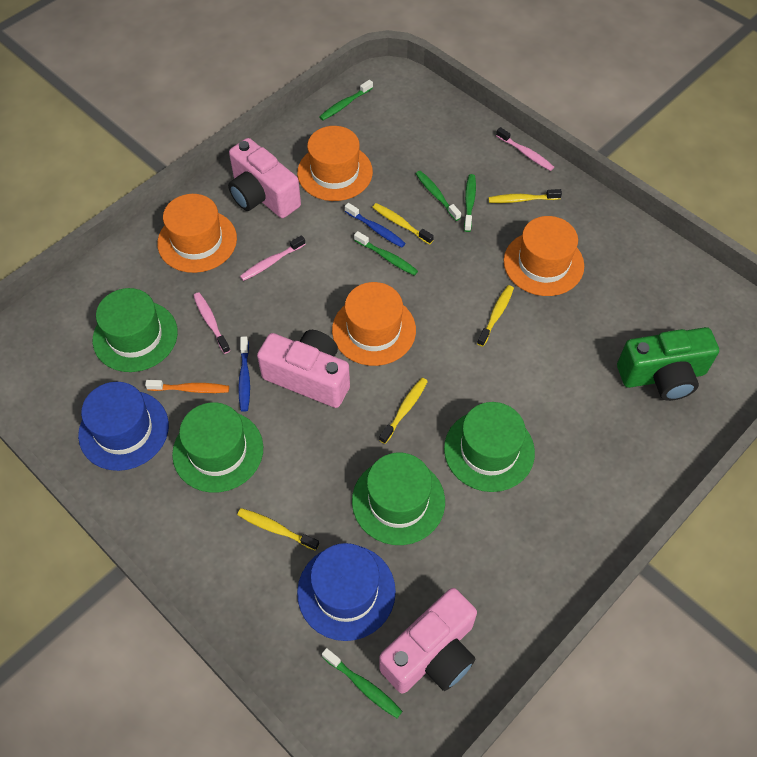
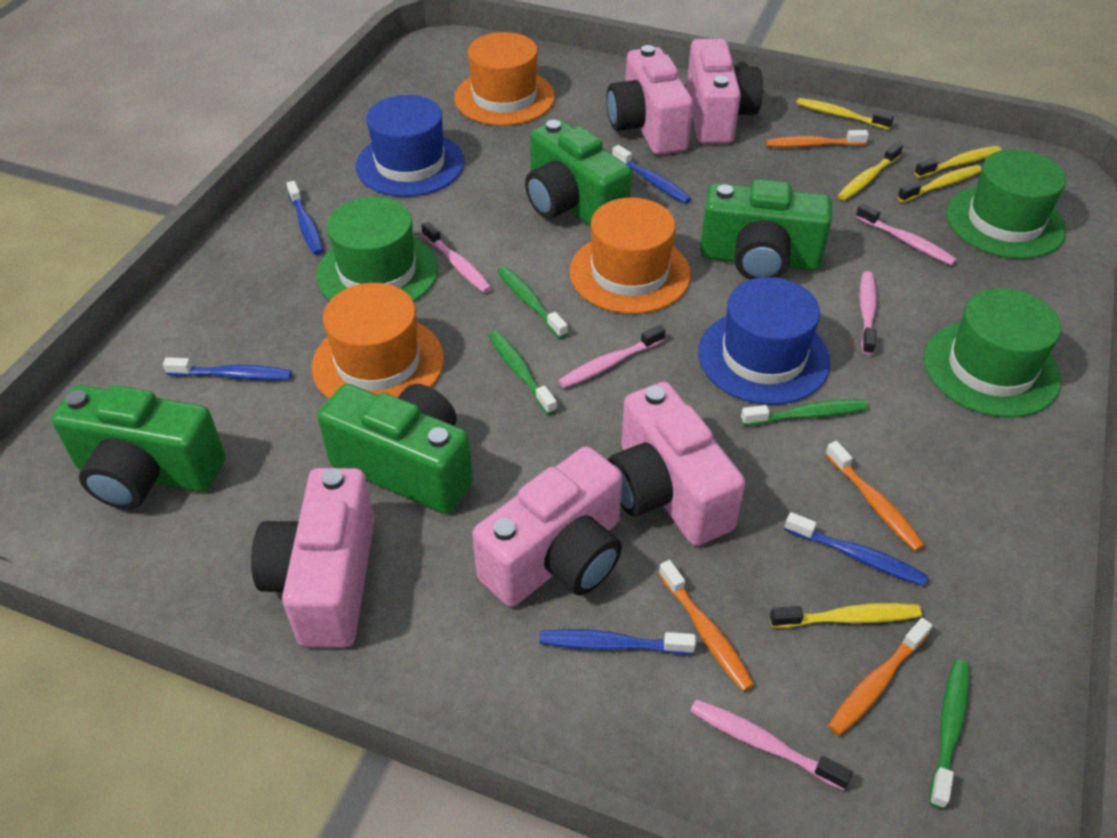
blue toothbrush: 2 -> 5
green camera: 1 -> 4
green hat: 4 -> 3
green toothbrush: 5 -> 4
orange hat: 4 -> 3
orange toothbrush: 1 -> 4
pink camera: 3 -> 5
pink toothbrush: 3 -> 5

